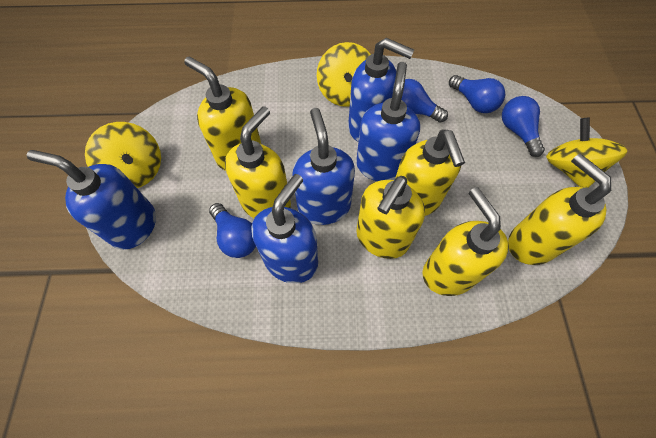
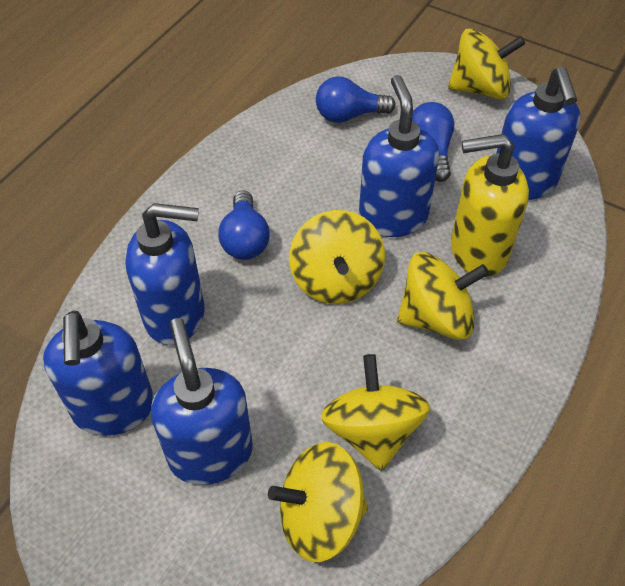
blue light bulb: 4 -> 3
yellow soap dispenser: 6 -> 1
yellow spinning top: 3 -> 5

